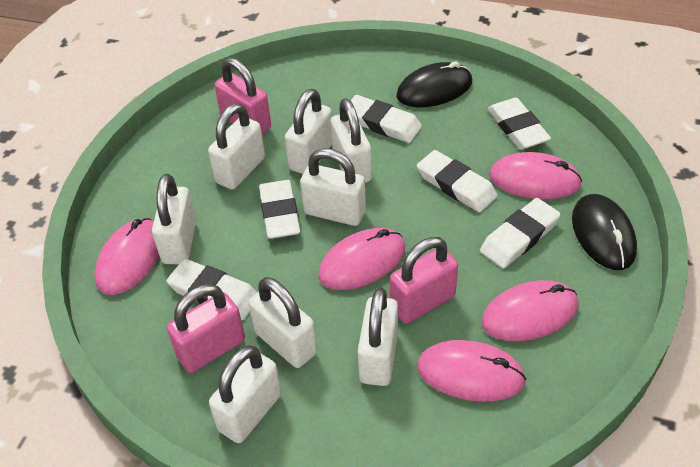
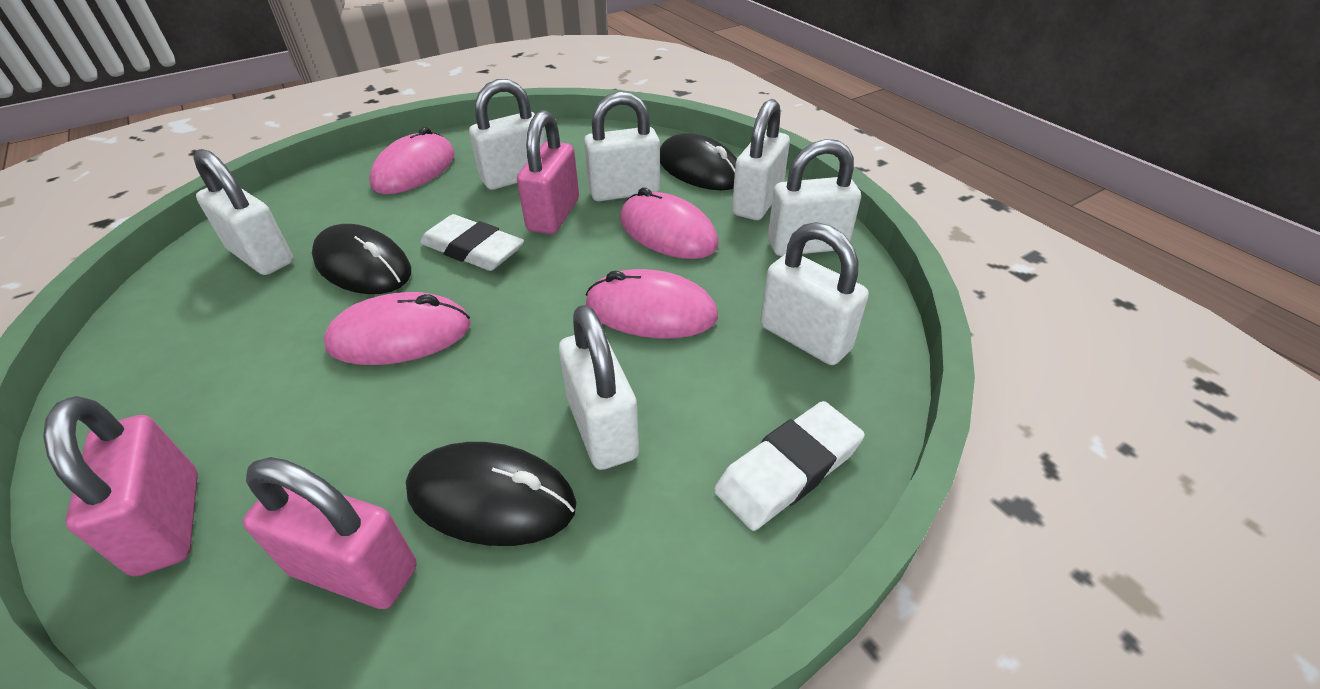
black mouse: 2 -> 3
pink mouse: 5 -> 4
white eraser: 6 -> 2
white padlock: 8 -> 7

